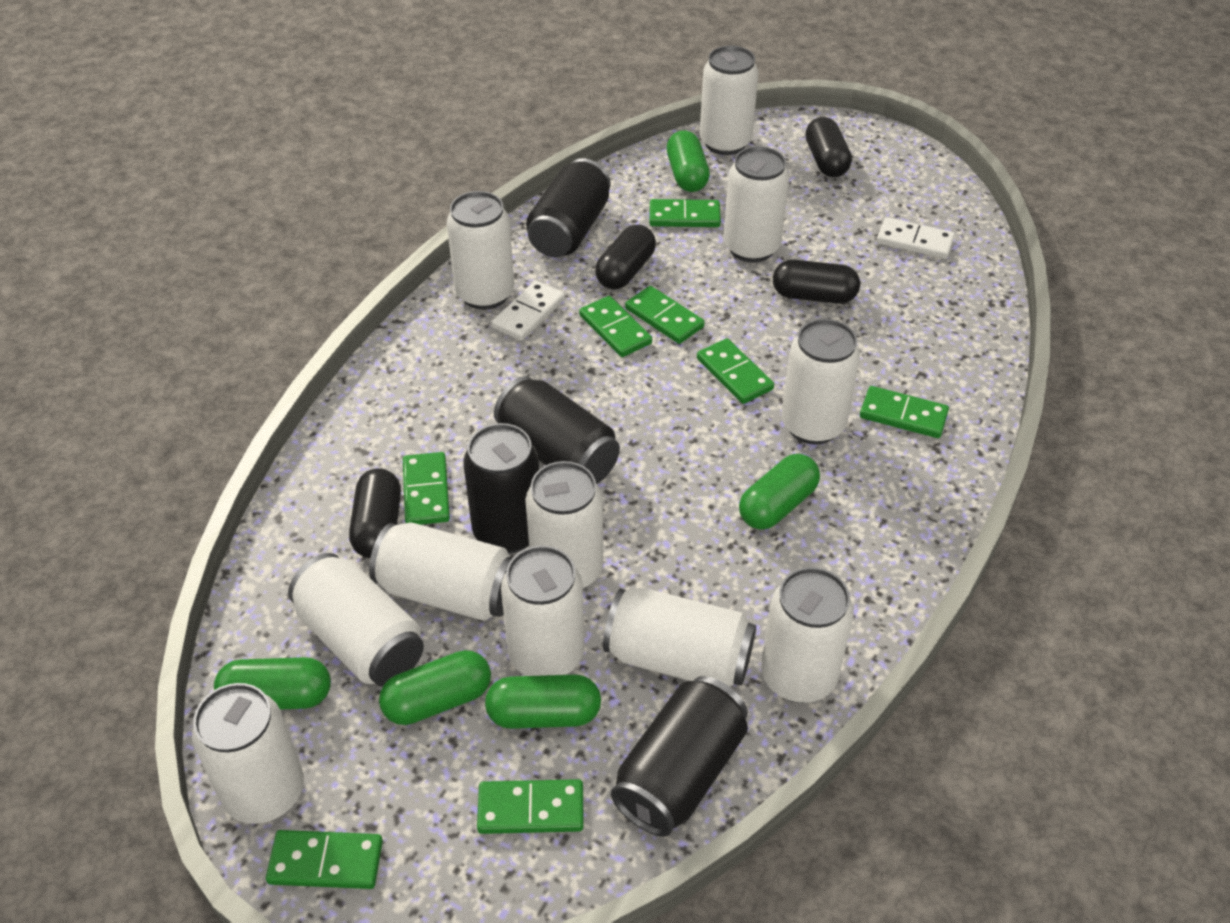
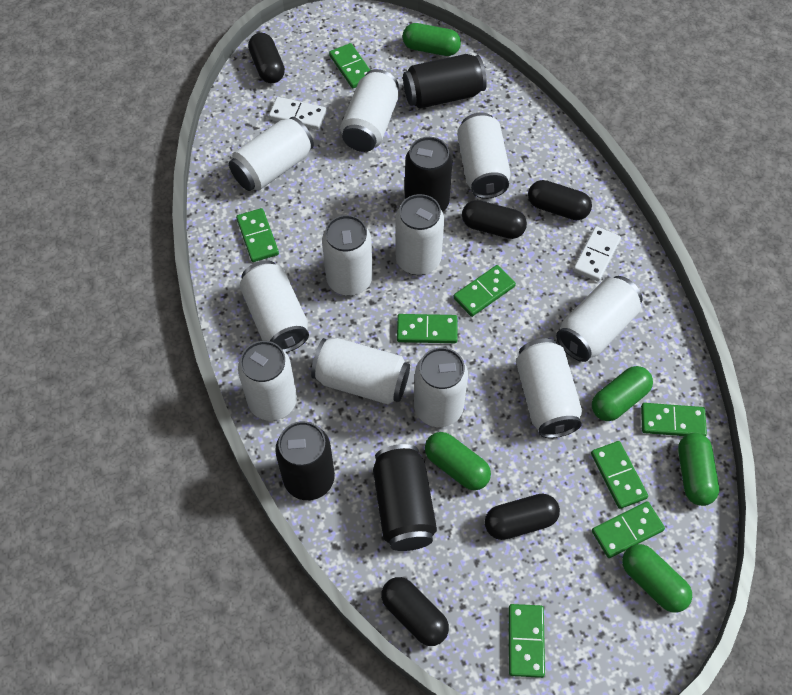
black capsule: 4 -> 5

